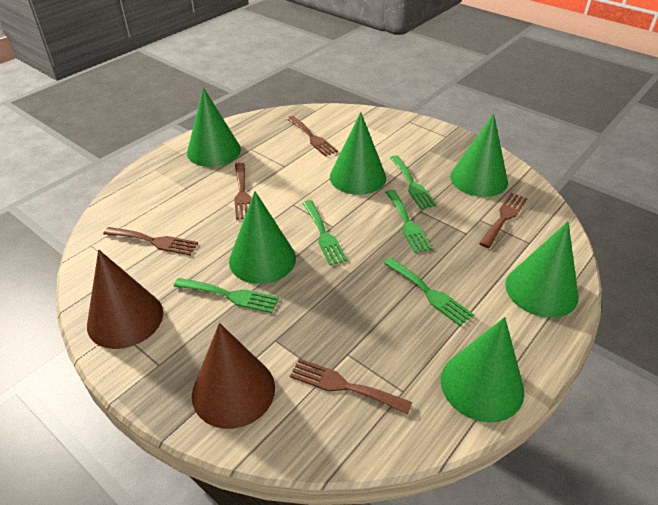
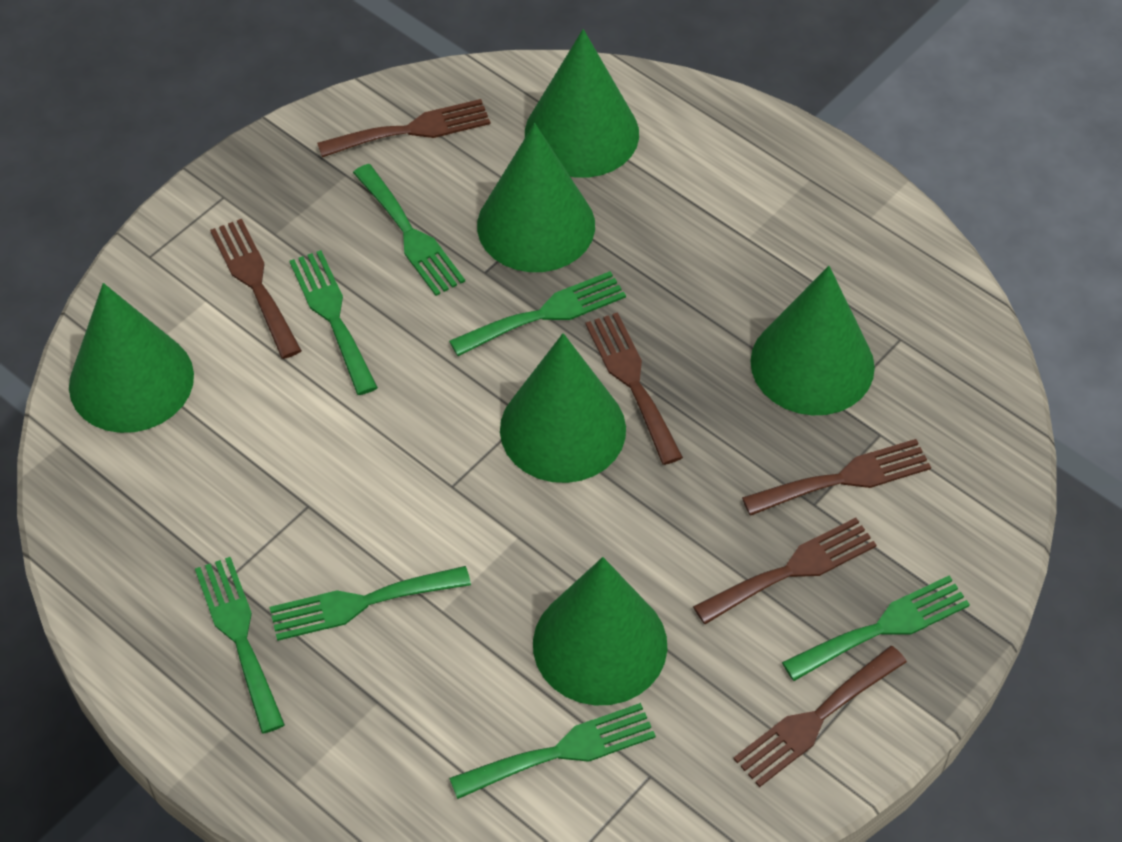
brown cone: 2 -> 0
brown fork: 5 -> 6
green fork: 5 -> 7

